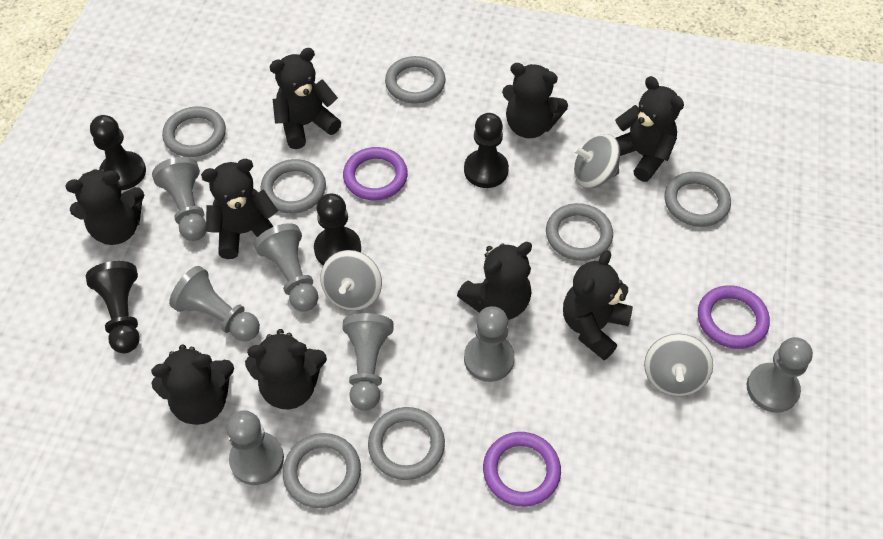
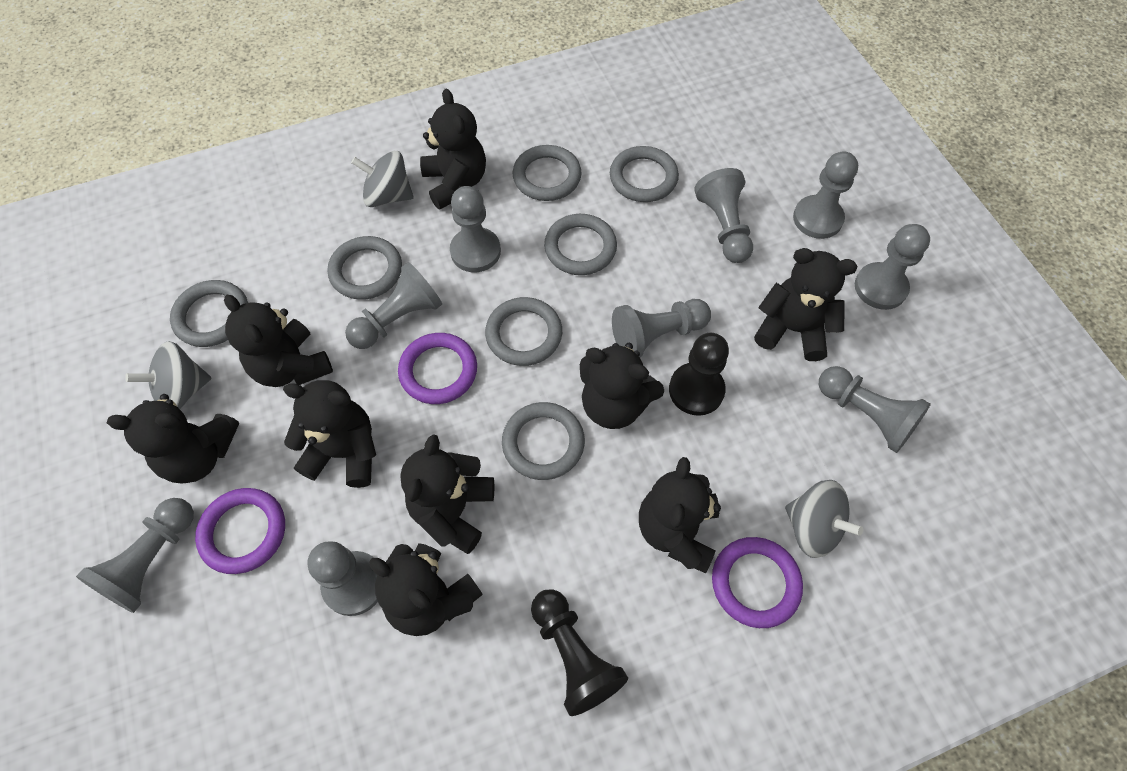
black pawn: 4 -> 2
grey pawn: 7 -> 9

